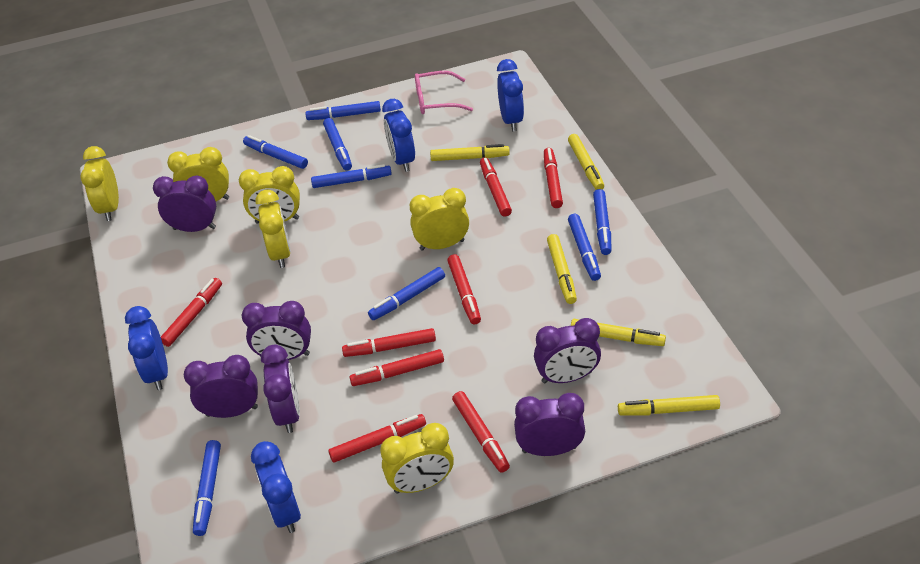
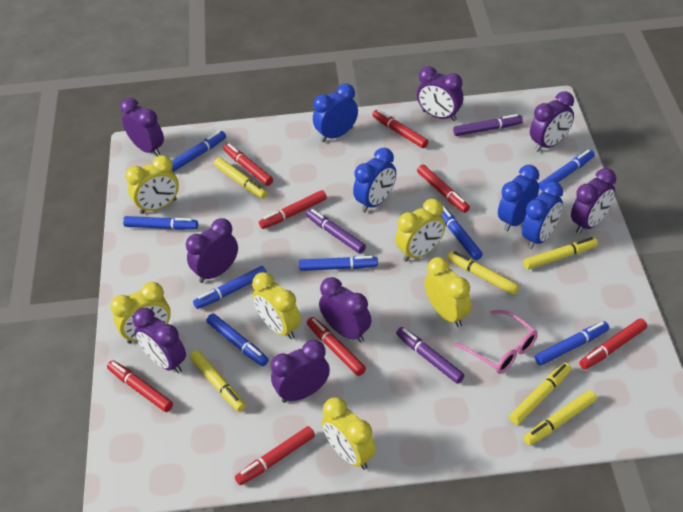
purple clock: 6 -> 8
purple marker: 0 -> 3
yellow marker: 5 -> 6

